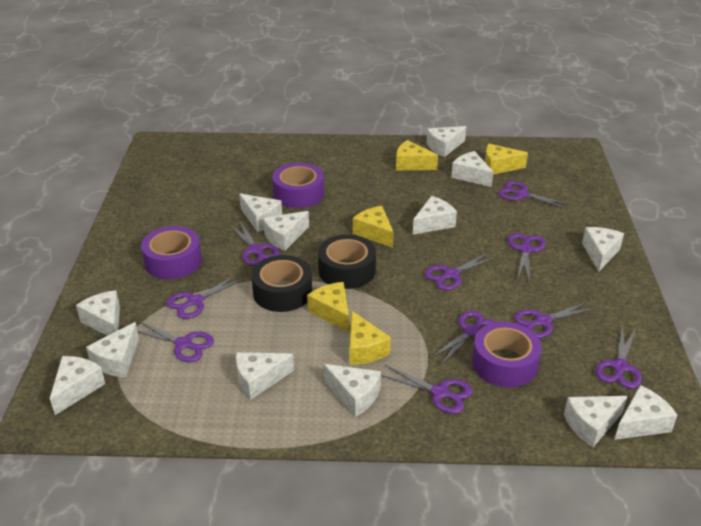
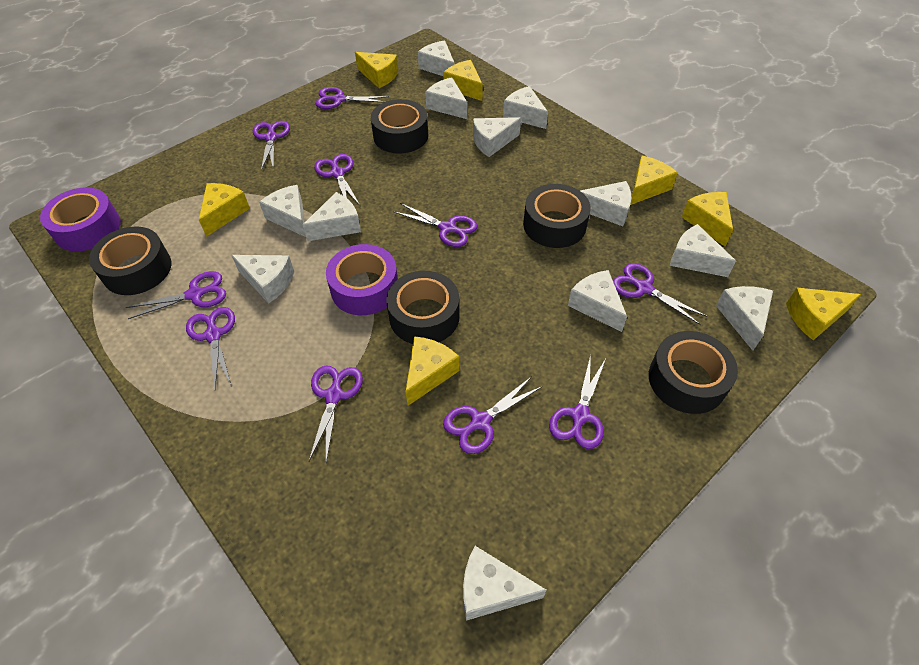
black tape: 2 -> 5
purple tape: 3 -> 2
white cheese: 13 -> 12
yellow cheese: 5 -> 7

